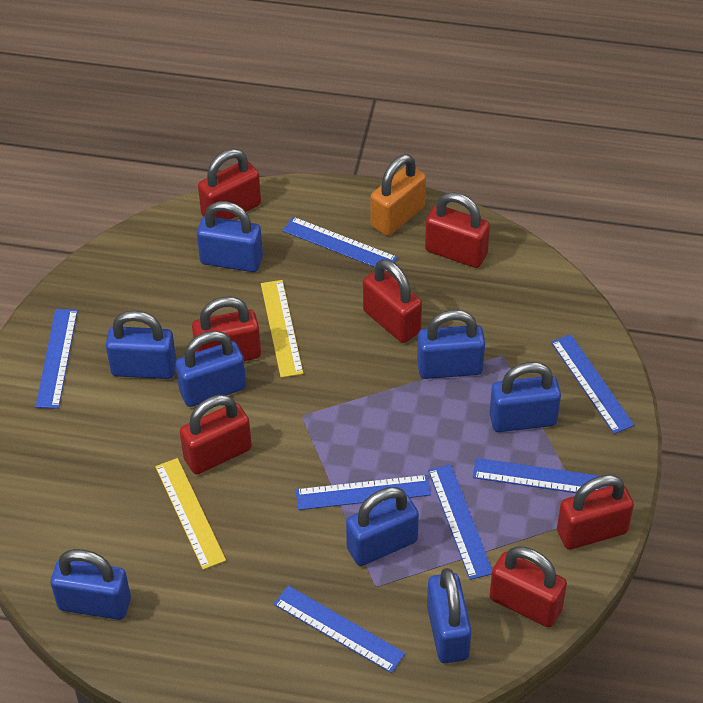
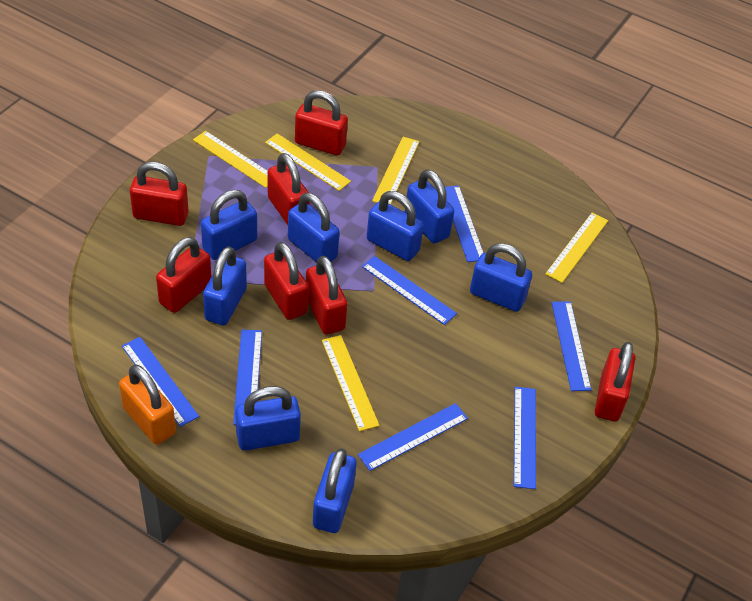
yellow ruler: 2 -> 5

